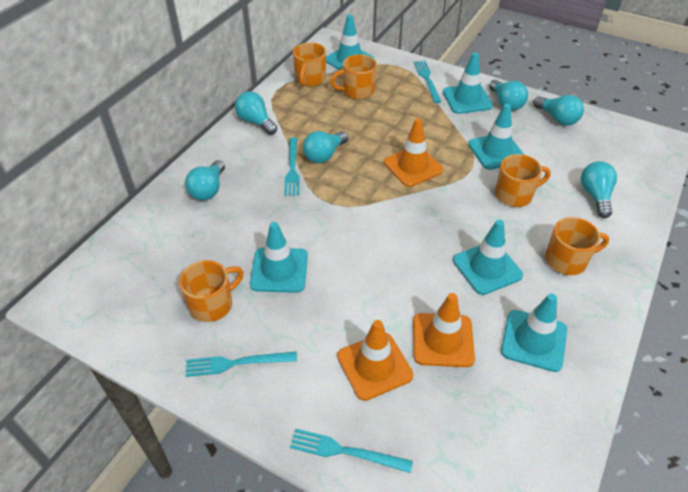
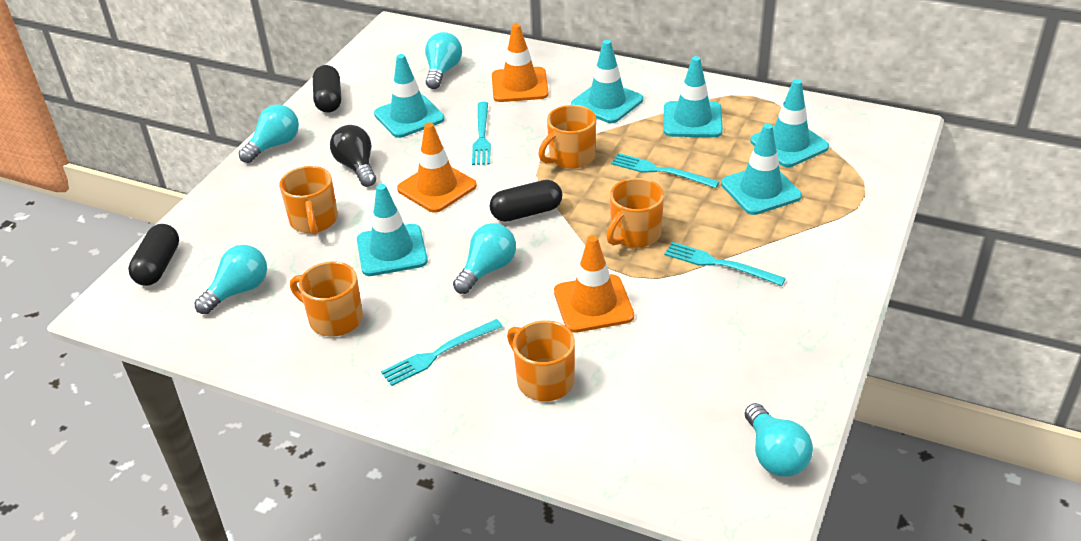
black capsule: 0 -> 3
black light bulb: 0 -> 1
turquoise light bulb: 6 -> 5

